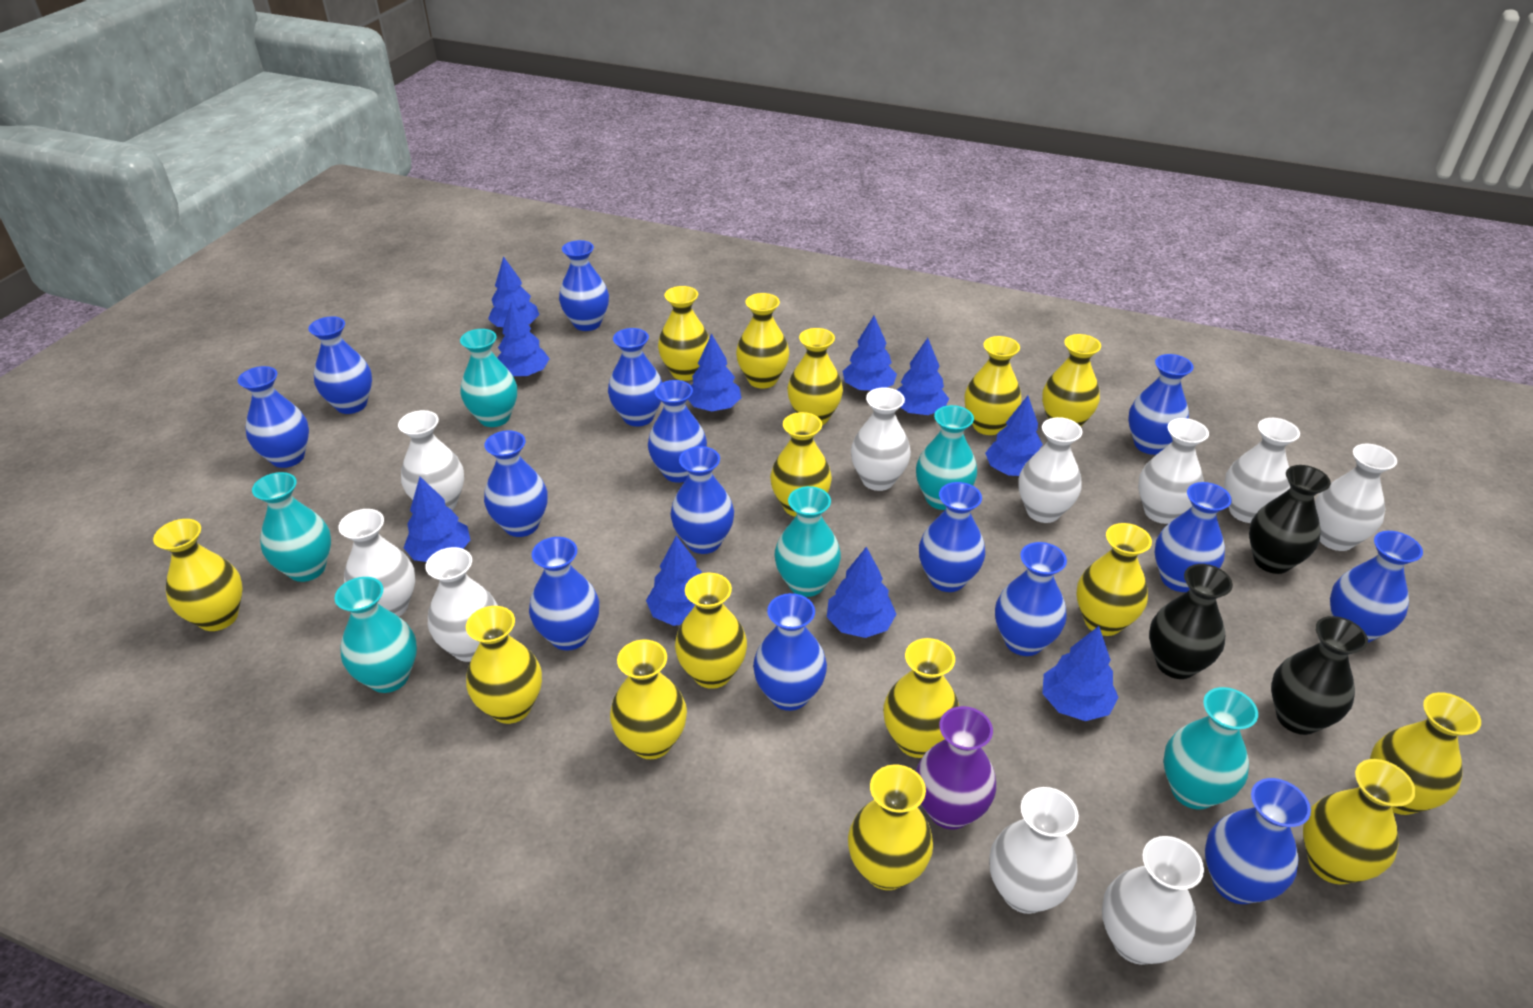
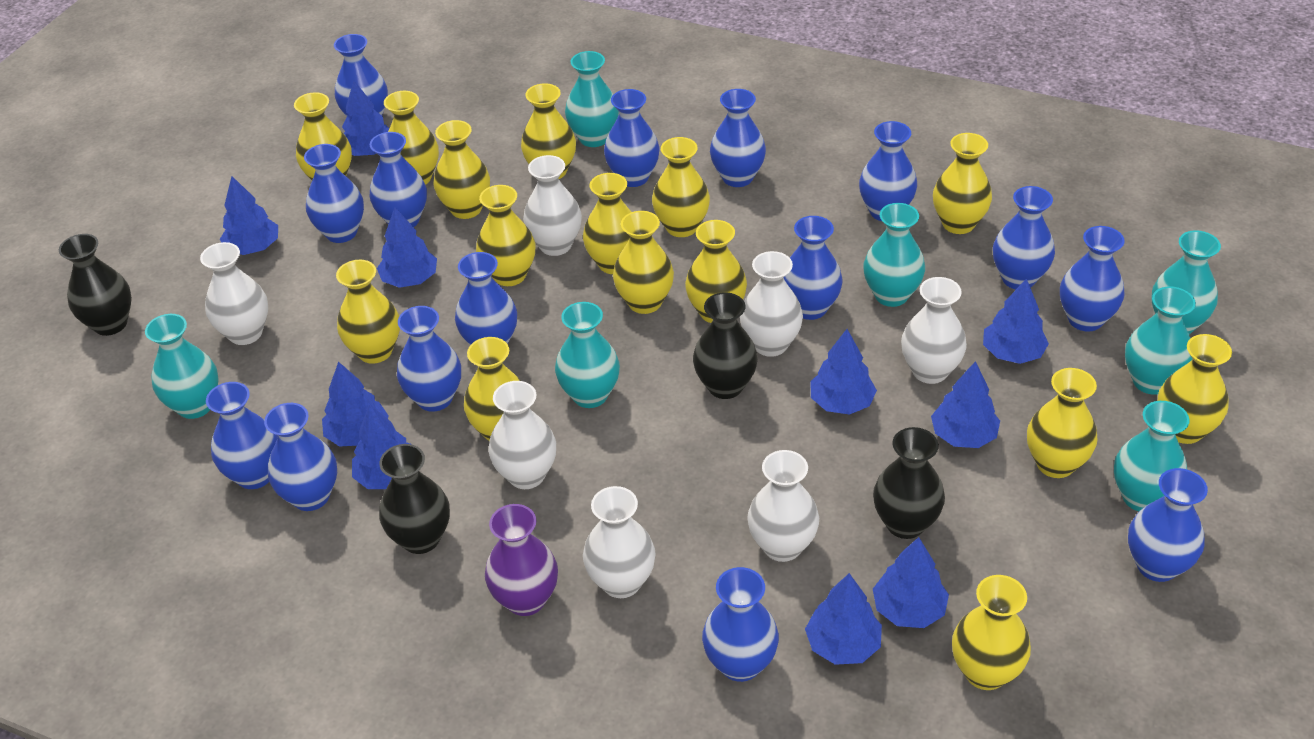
black vase: 3 -> 4
turquoise vase: 6 -> 7
white vase: 10 -> 7

